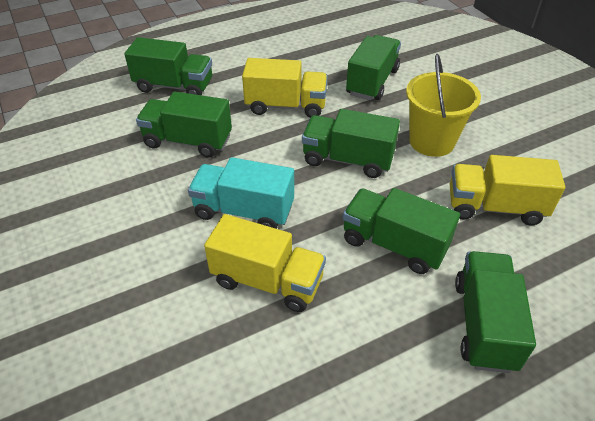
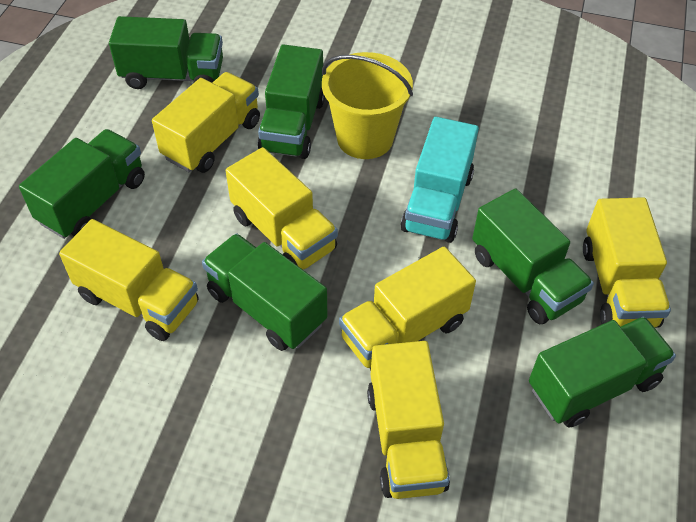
yellow truck: 3 -> 6

